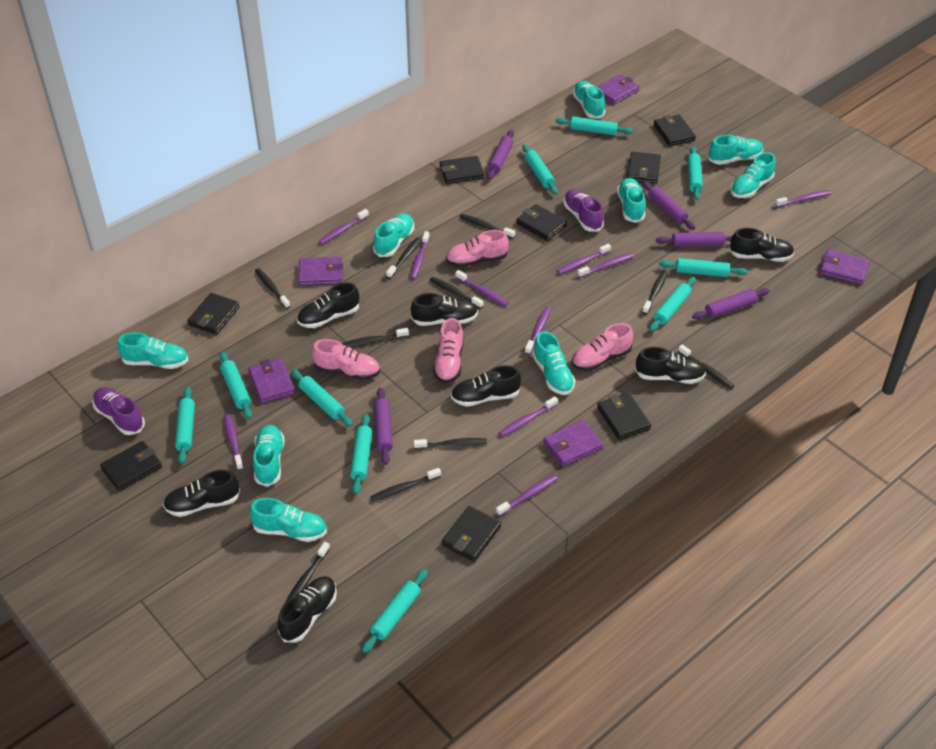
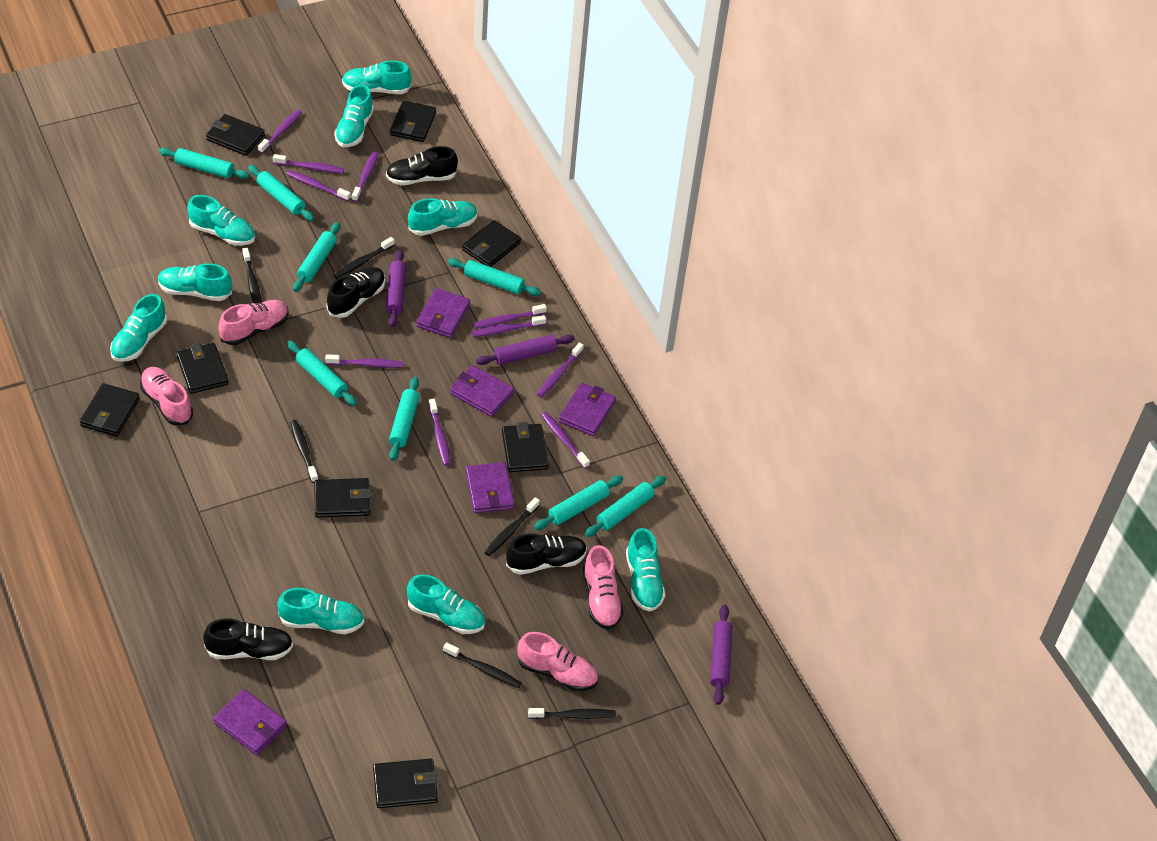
black shoe: 7 -> 4
black toothbrush: 10 -> 6
purple rolling pin: 5 -> 3
purple shoe: 2 -> 0
turquoise rolling pin: 10 -> 8

